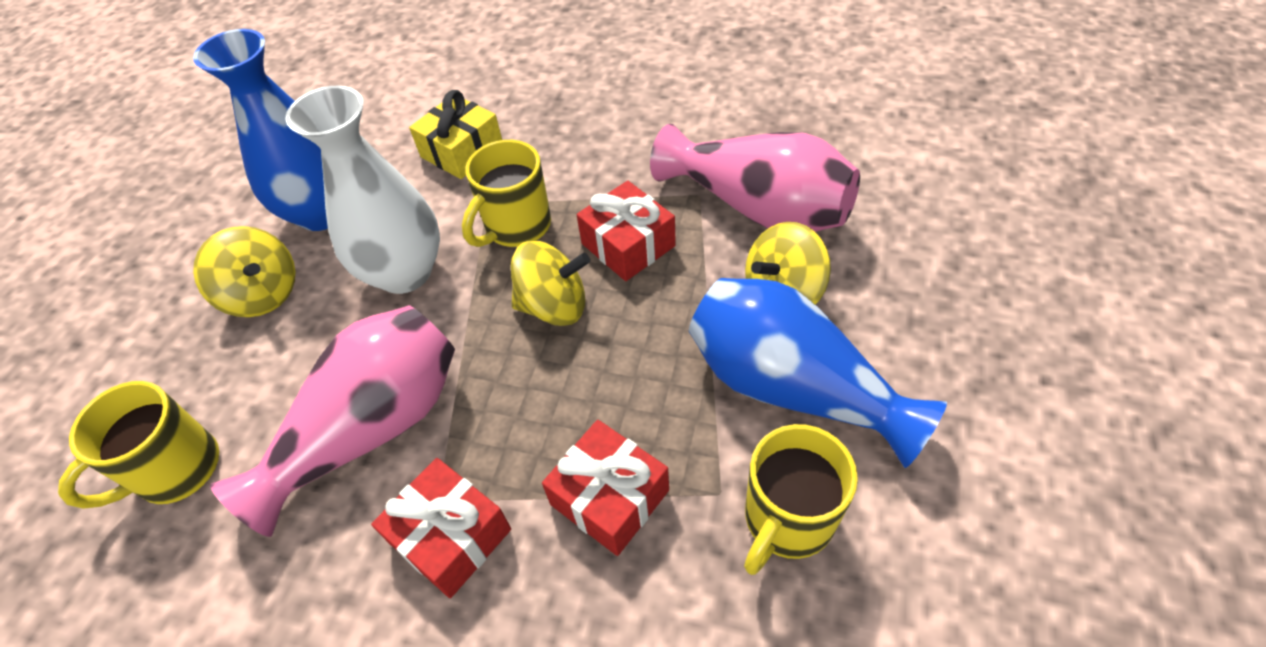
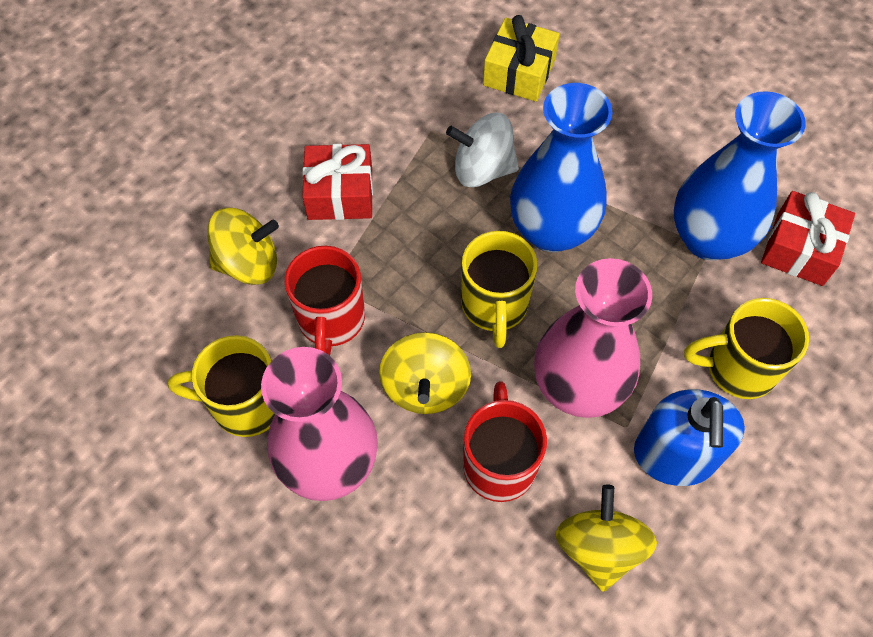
blue soap dispenser: 0 -> 1
red gift: 3 -> 2
red mug: 0 -> 2
white spinning top: 0 -> 1
white vase: 1 -> 0

